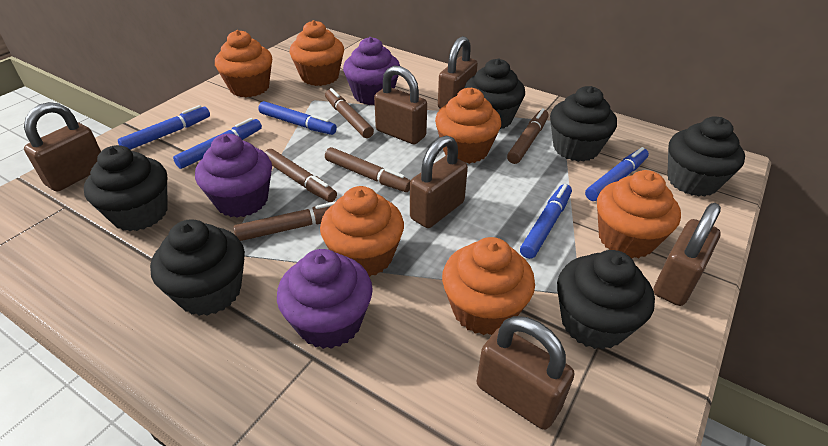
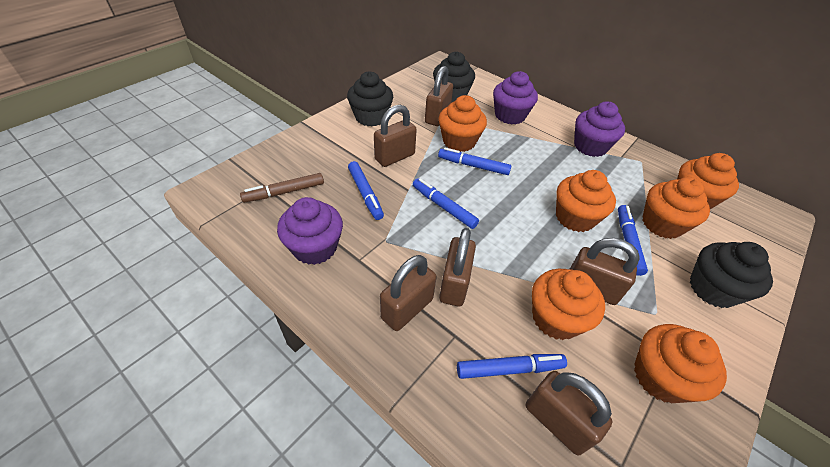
black cupcake: 6 -> 3
brown marker: 5 -> 1

